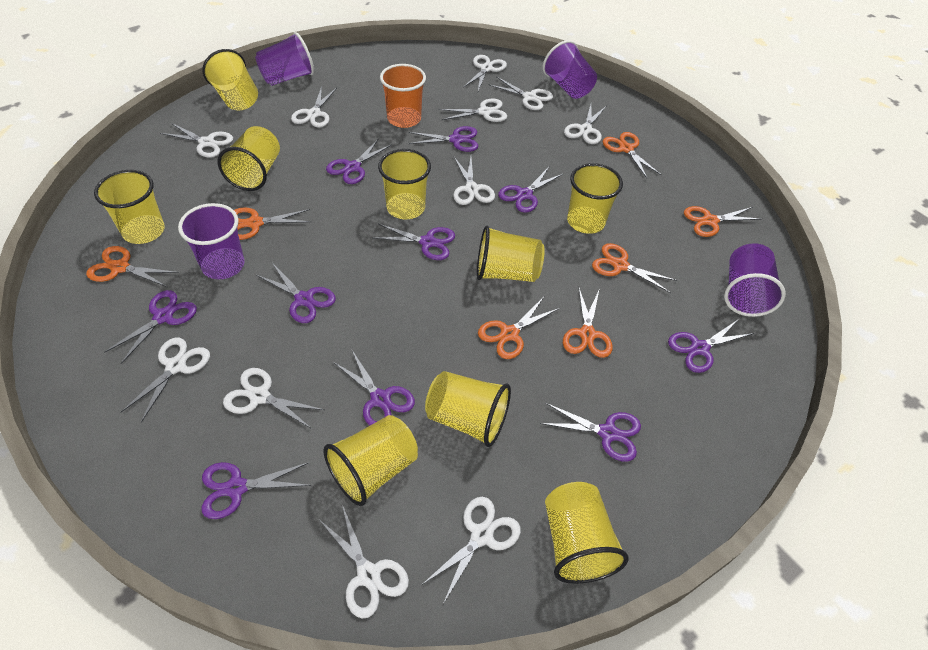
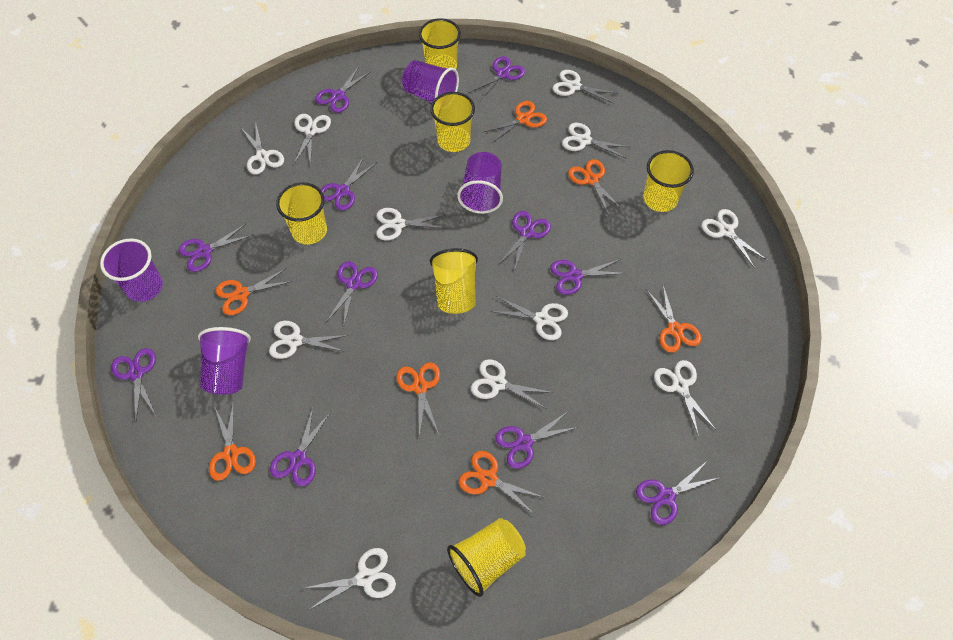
orange cup: 1 -> 0
purple scissors: 10 -> 11
yellow cup: 9 -> 6

